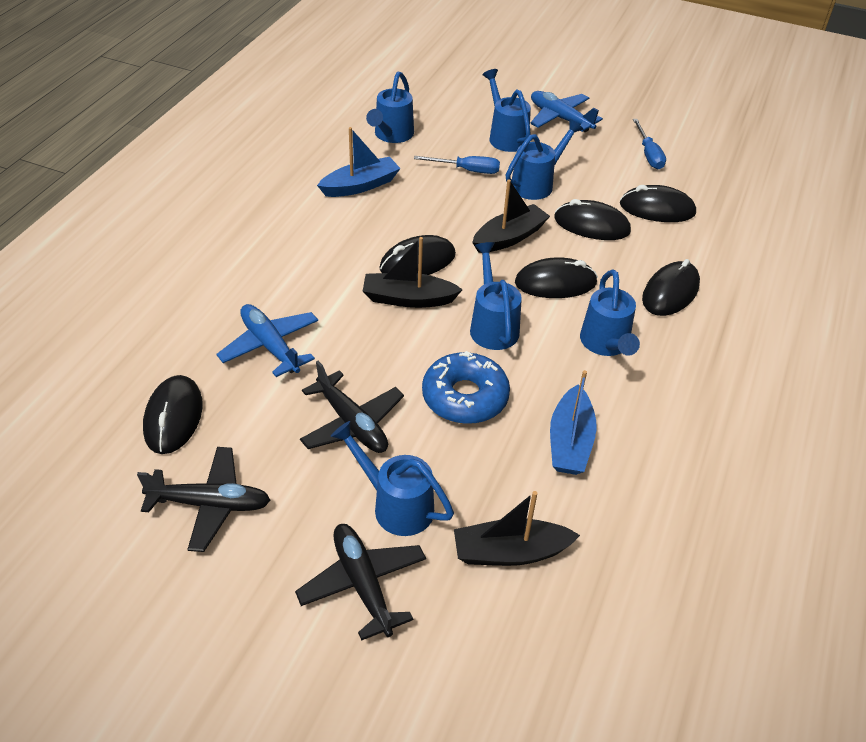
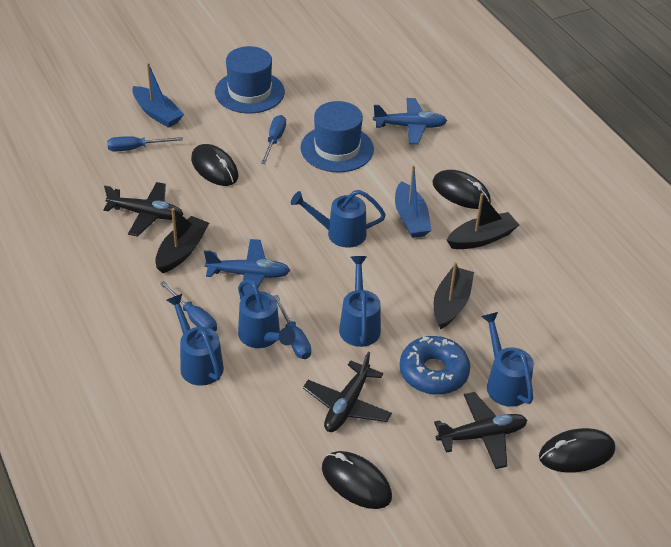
black mouse: 6 -> 4
blue hat: 0 -> 2
blue screwdriver: 2 -> 4
blue watering can: 6 -> 5

